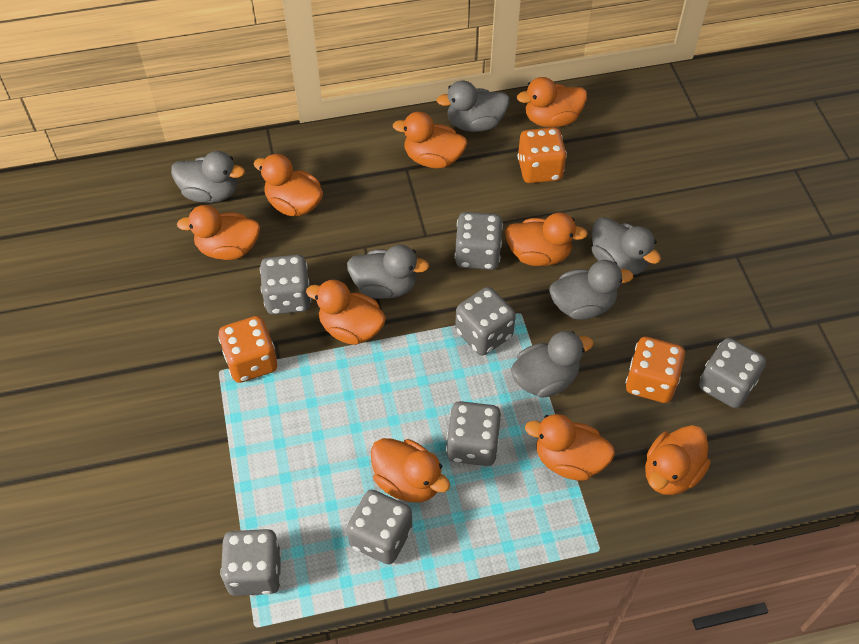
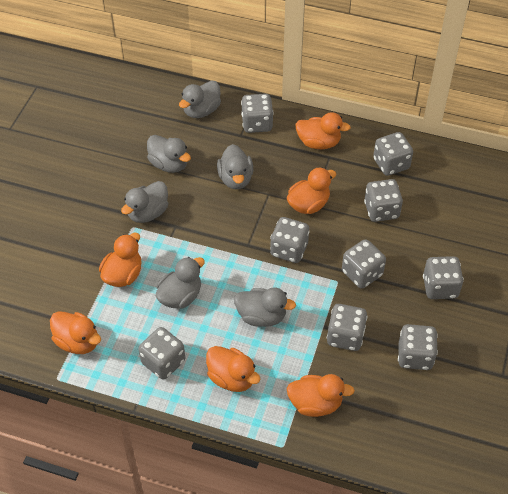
grey dice: 7 -> 9
orange dice: 3 -> 0
orange duck: 9 -> 6

